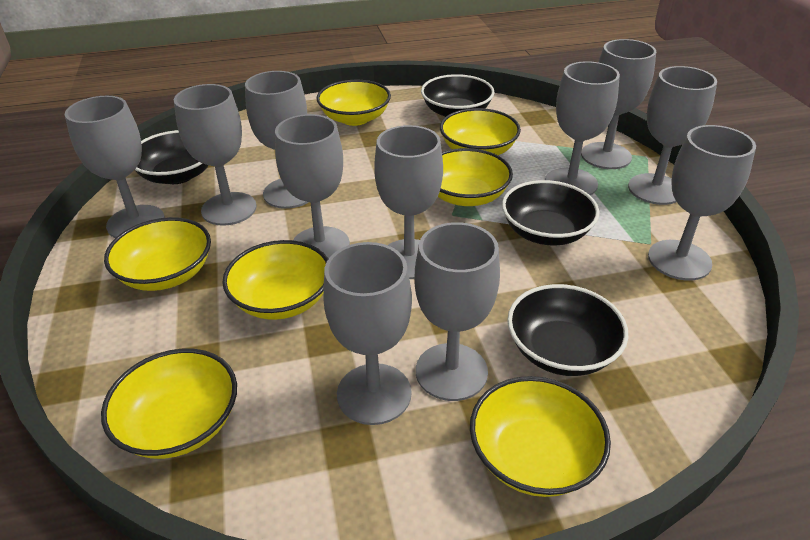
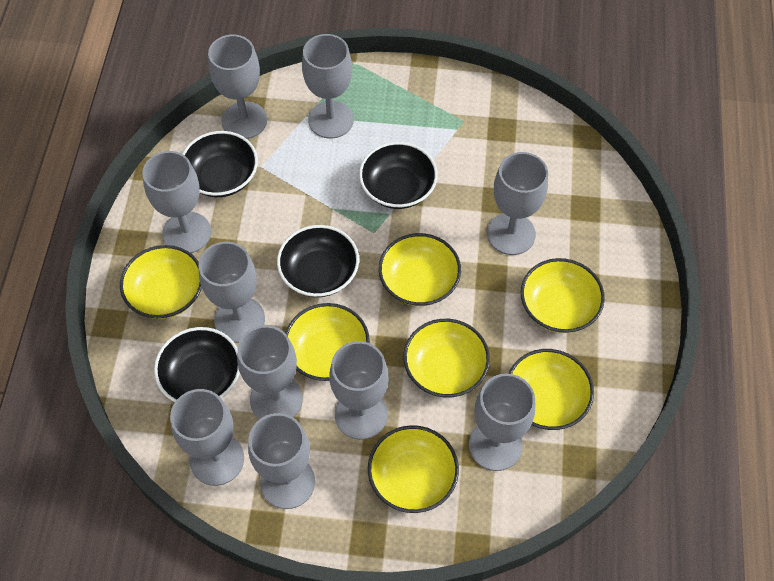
grey goblet: 11 -> 10

